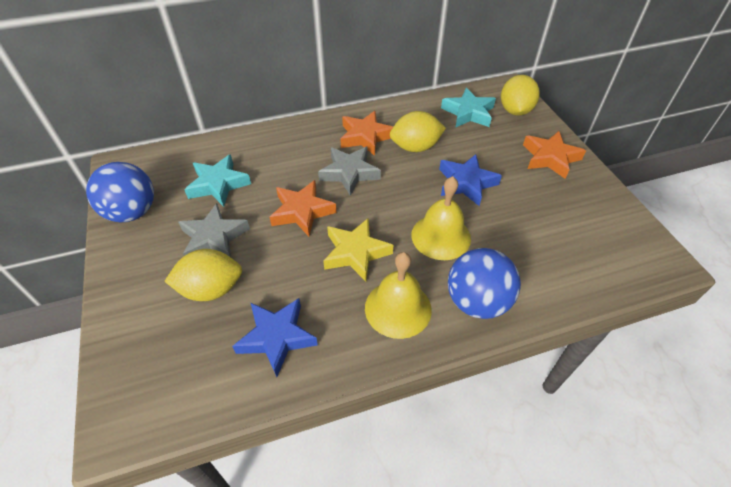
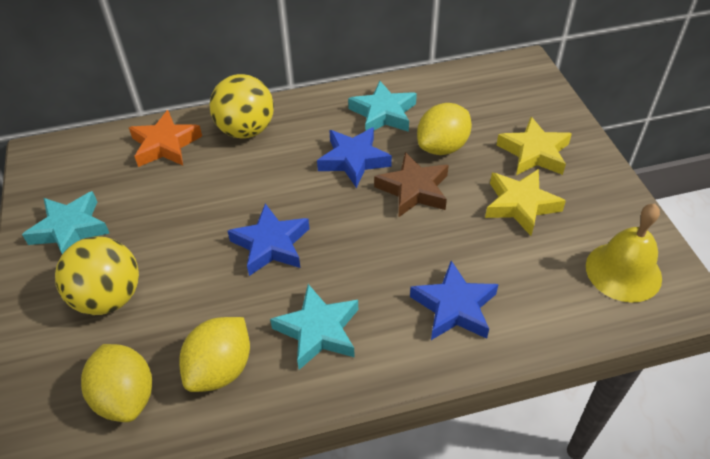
blue ball: 2 -> 0
blue star: 2 -> 3
brown star: 0 -> 1
grey star: 2 -> 0
orange star: 3 -> 1
turquoise star: 2 -> 3
yellow ball: 0 -> 2
yellow bell: 2 -> 1
yellow star: 1 -> 2

